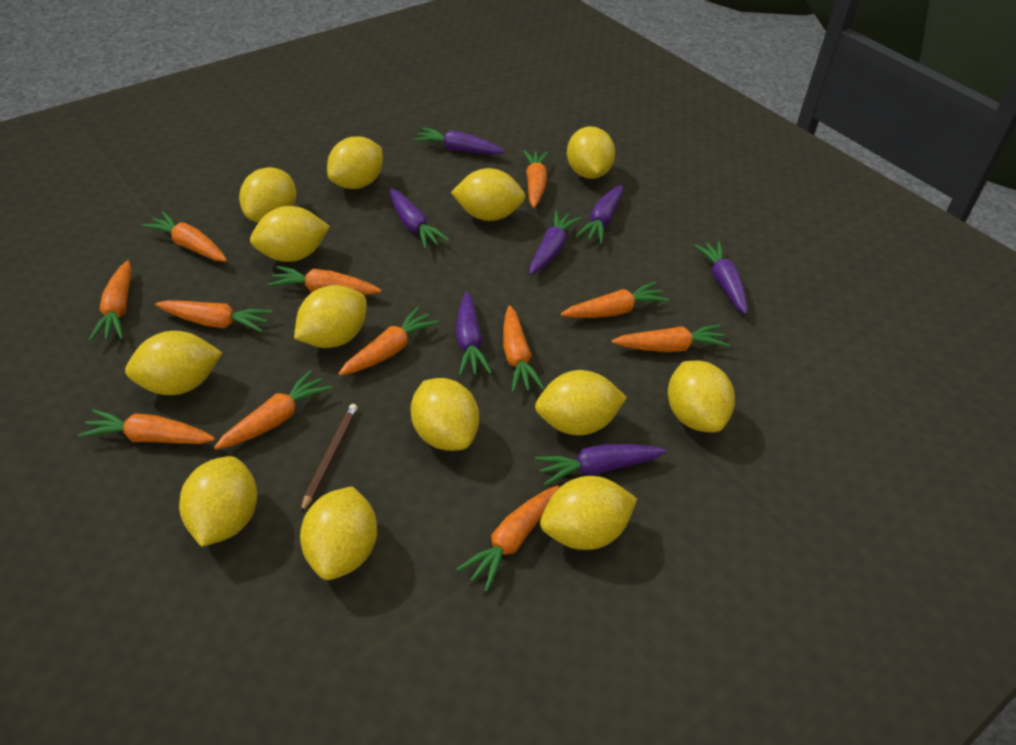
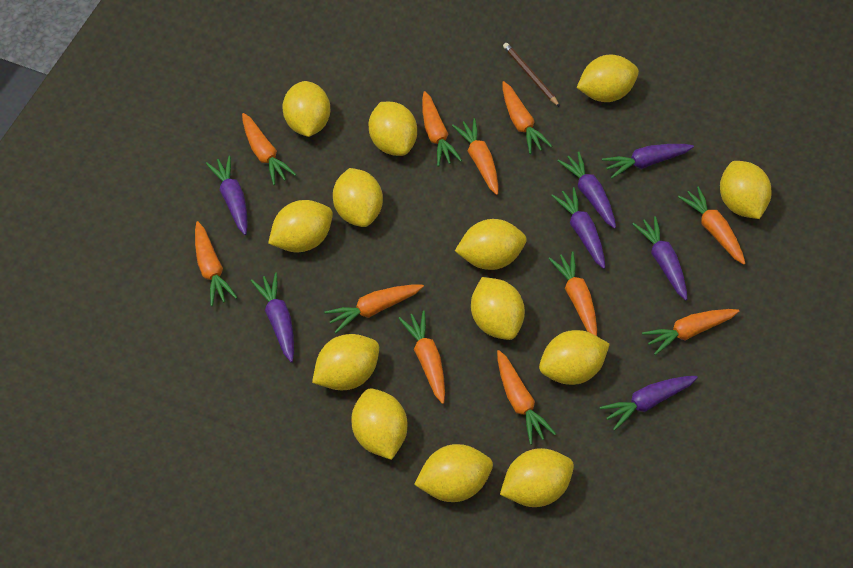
orange carrot: 12 -> 11

